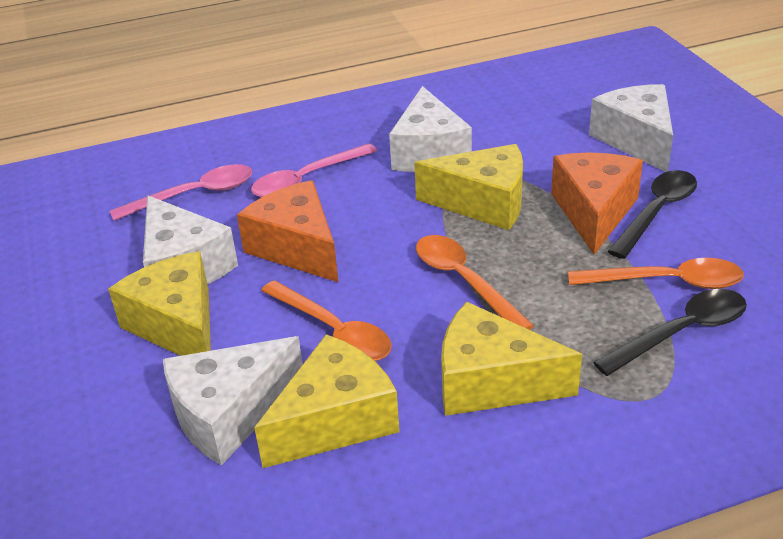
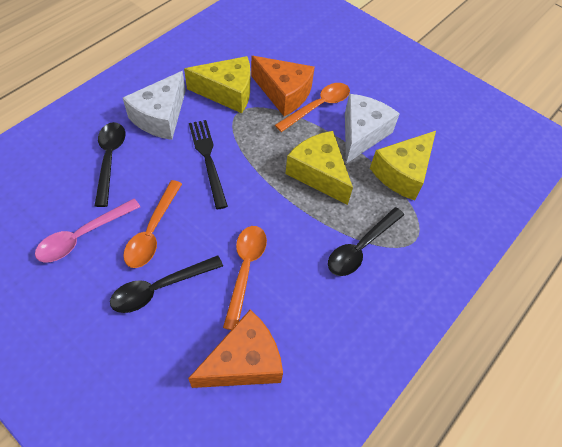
black fork: 0 -> 1
black spoon: 2 -> 3
pink spoon: 2 -> 1
white cheese: 4 -> 2
yellow cheese: 4 -> 3

